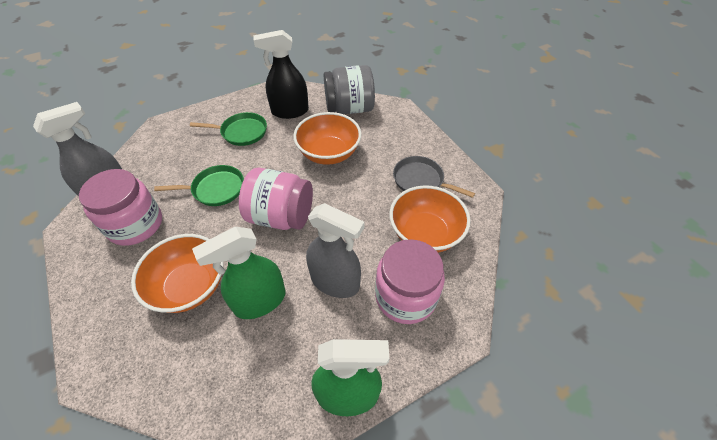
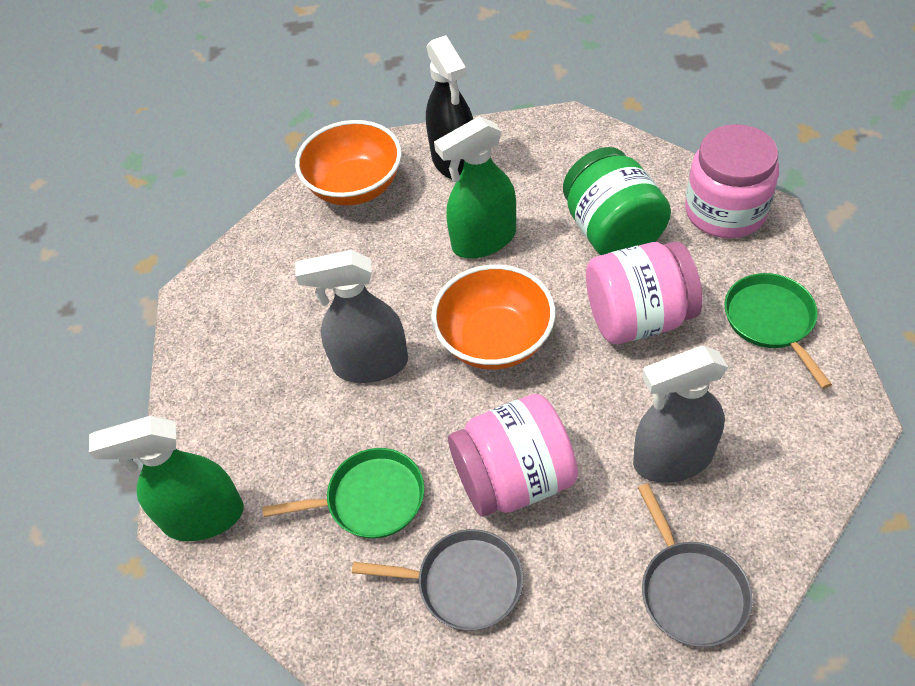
green jar: 0 -> 1
grey jar: 1 -> 0
grey pan: 1 -> 2
orange bowl: 3 -> 2

